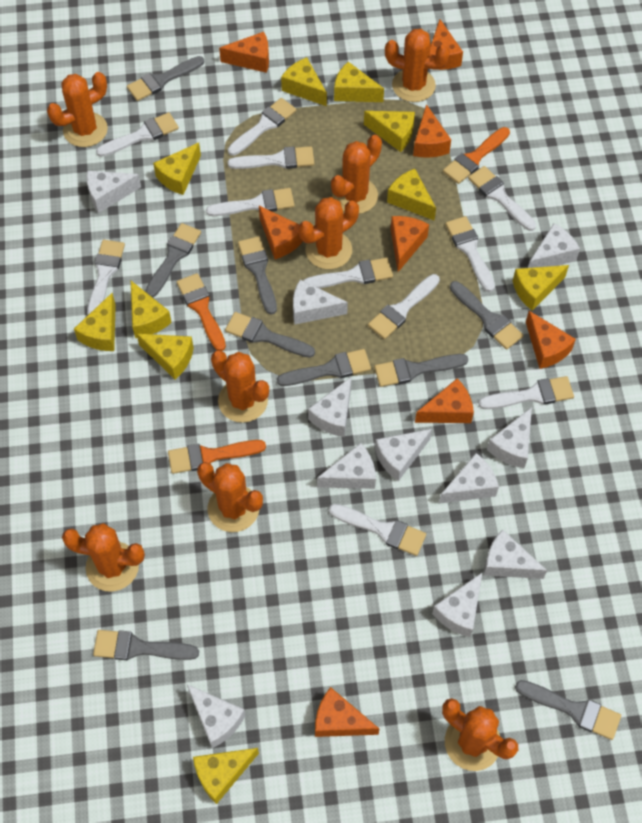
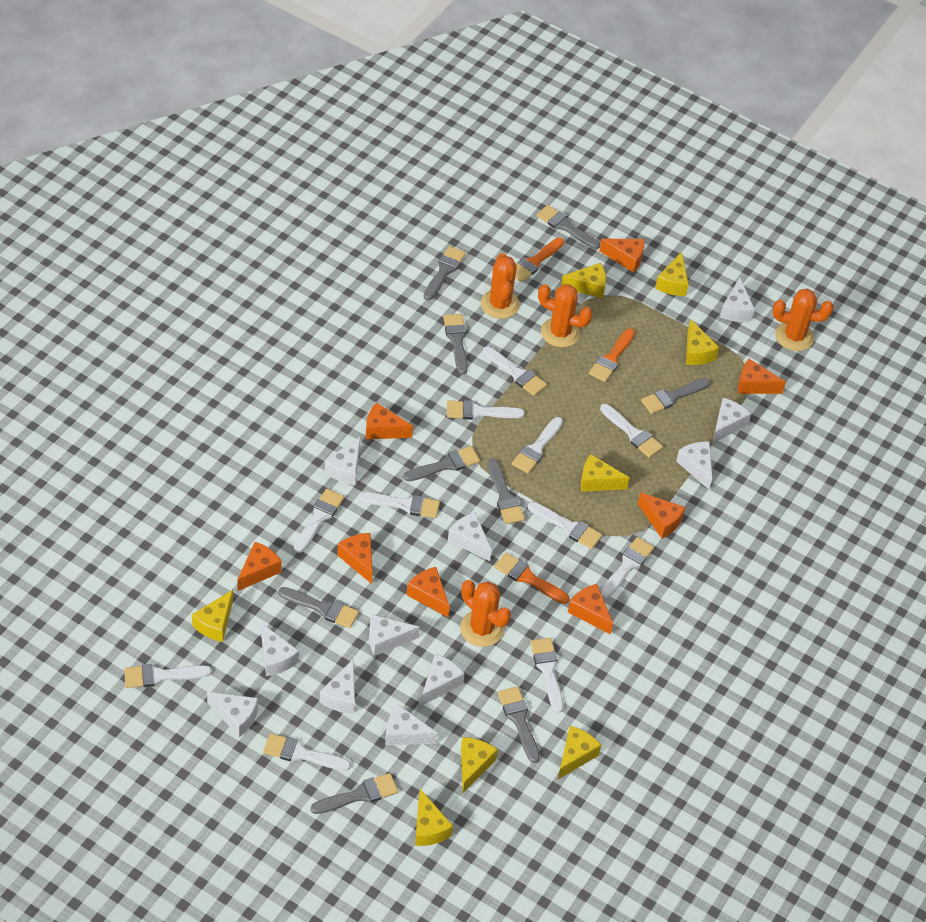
orange cactus: 8 -> 4
yellow cheese: 10 -> 8

